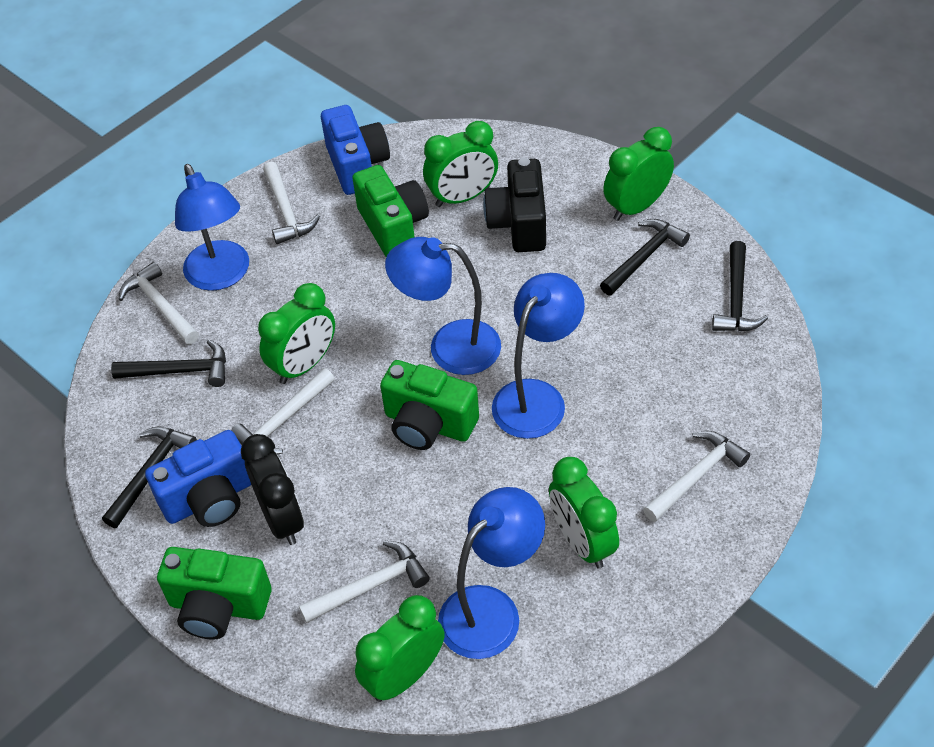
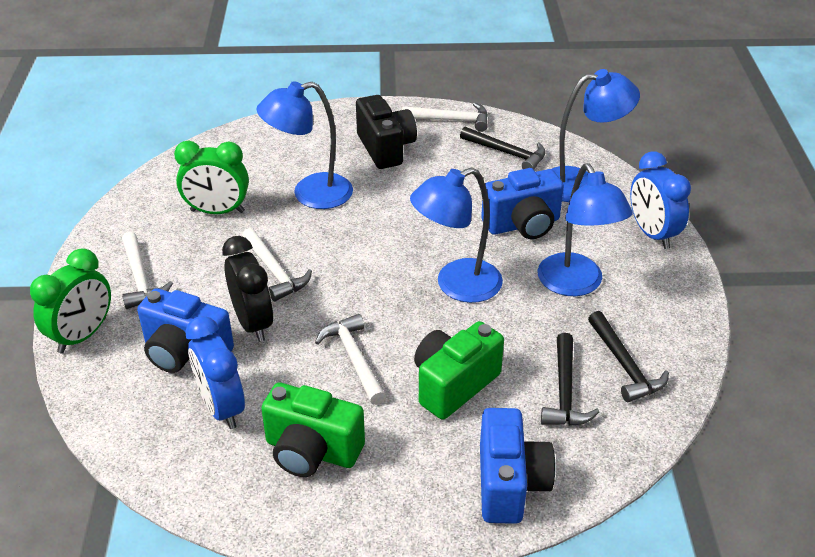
black hammer: 4 -> 3
blue camera: 2 -> 3
blue clock: 0 -> 2
green camera: 3 -> 2
green clock: 5 -> 2
white hammer: 5 -> 4

